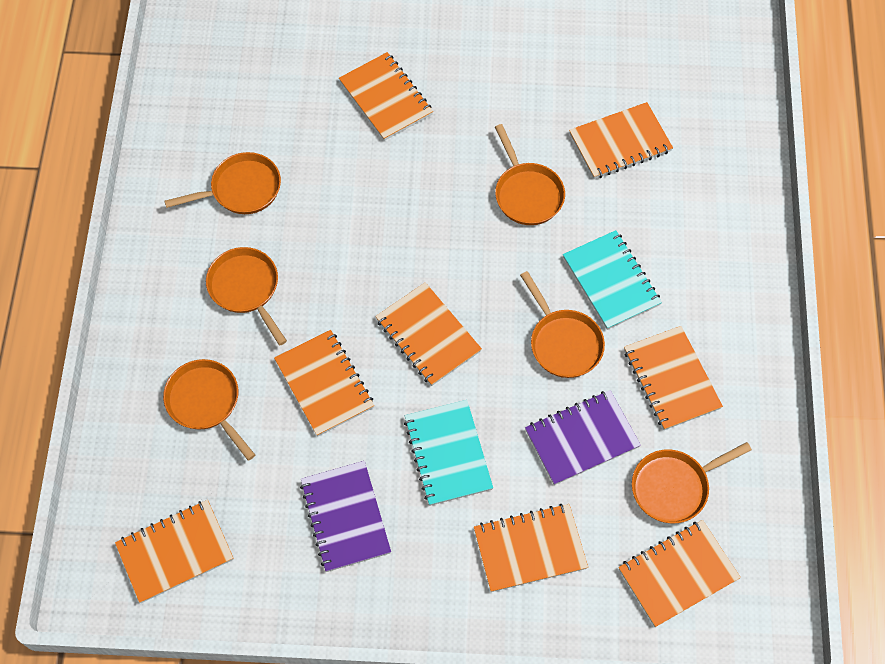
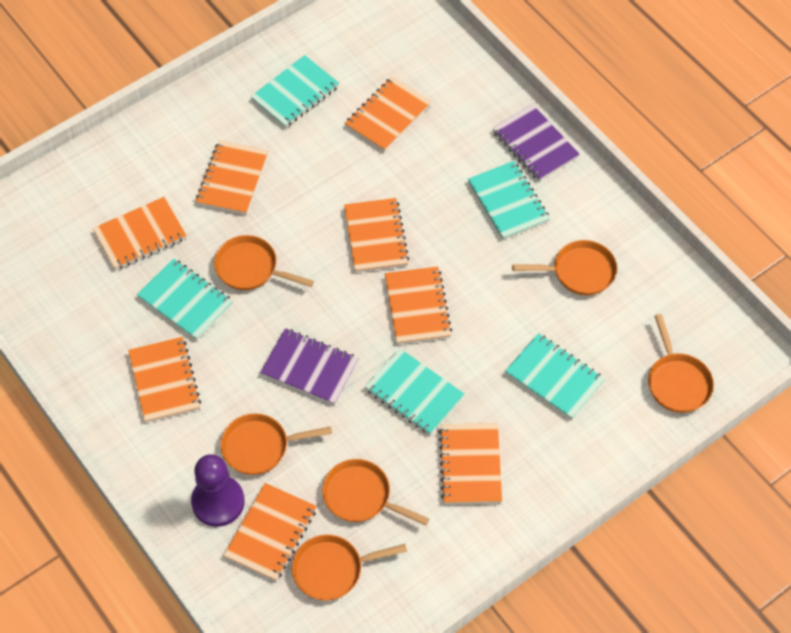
purple pawn: 0 -> 1
turquoise notebook: 2 -> 5

